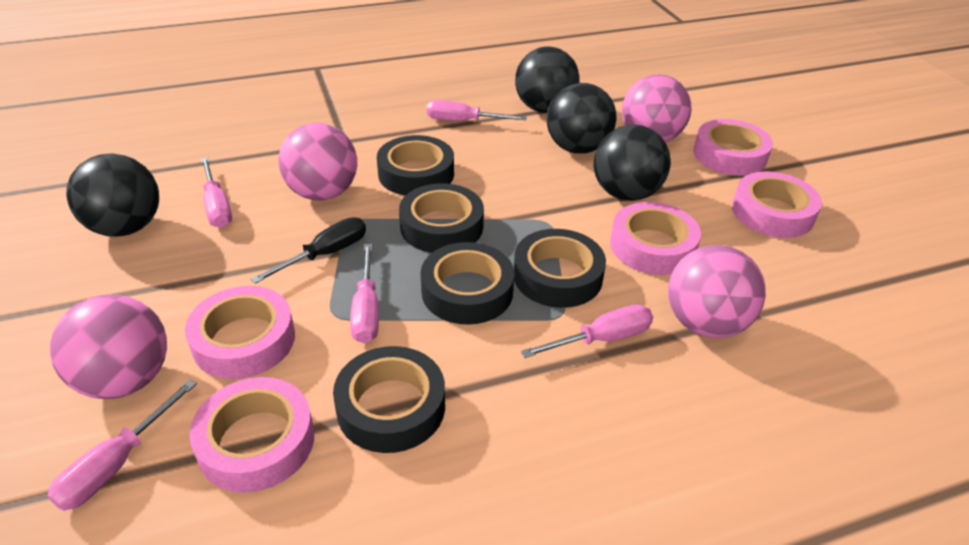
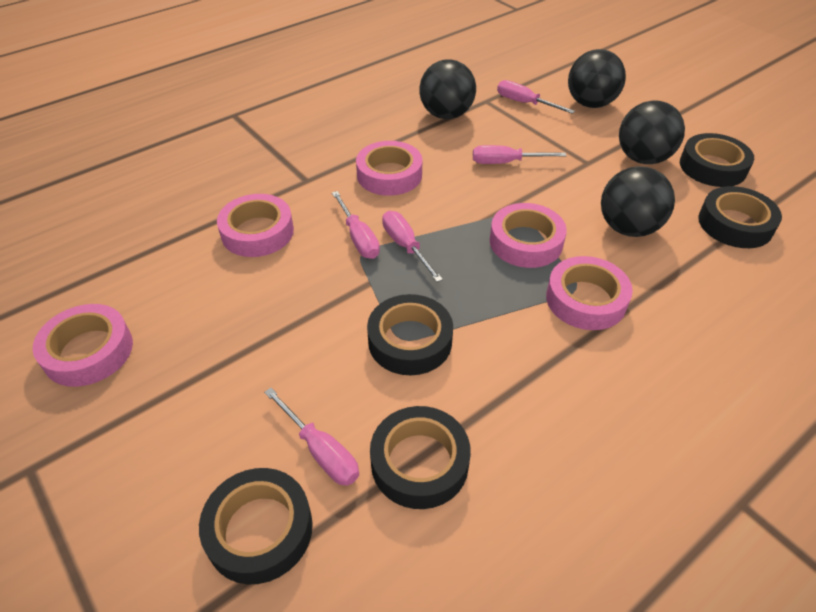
black screwdriver: 1 -> 0
pink ball: 4 -> 0

